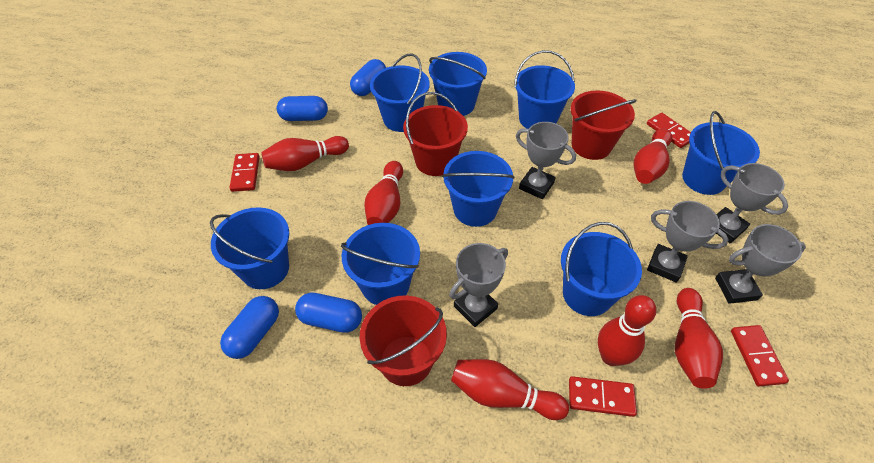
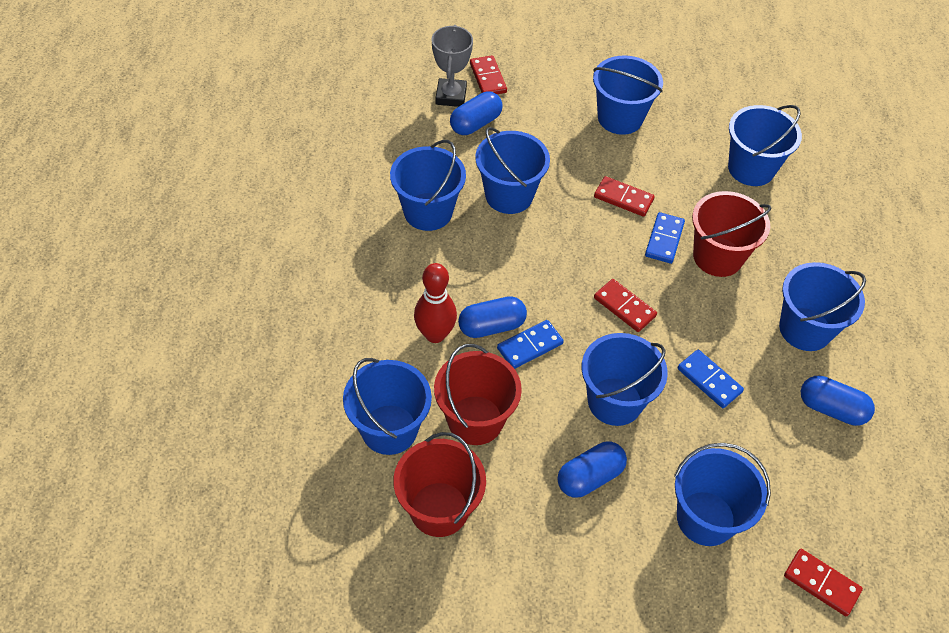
blue domino: 0 -> 3
grey trophy: 5 -> 1
red bowling pin: 6 -> 1

